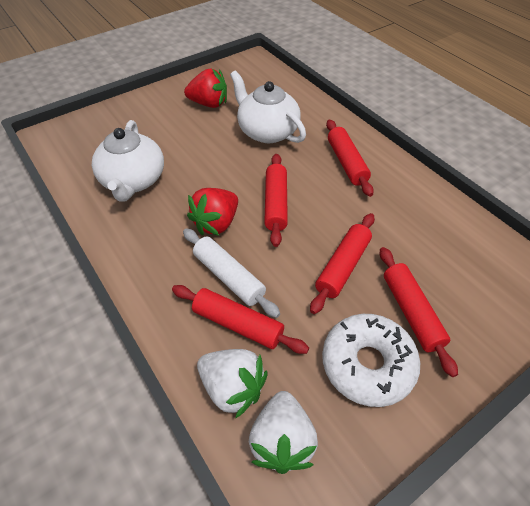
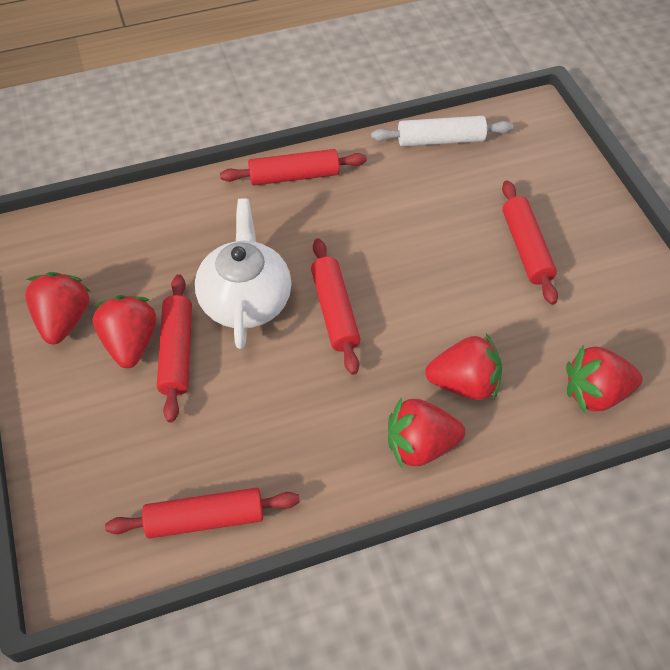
red strawberry: 2 -> 5
white donut: 1 -> 0
white strawberry: 2 -> 0
white teapot: 2 -> 1

